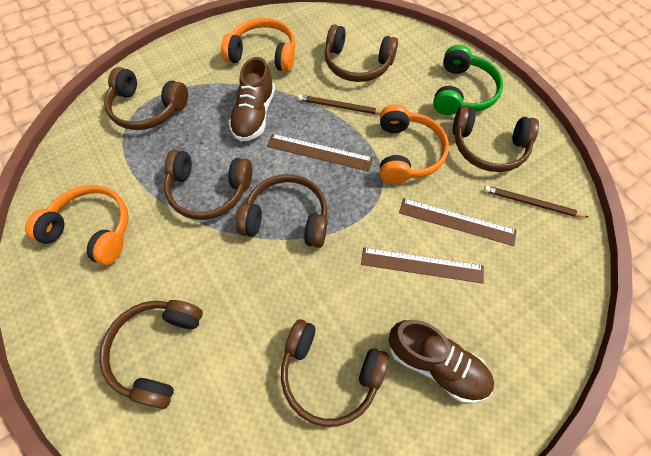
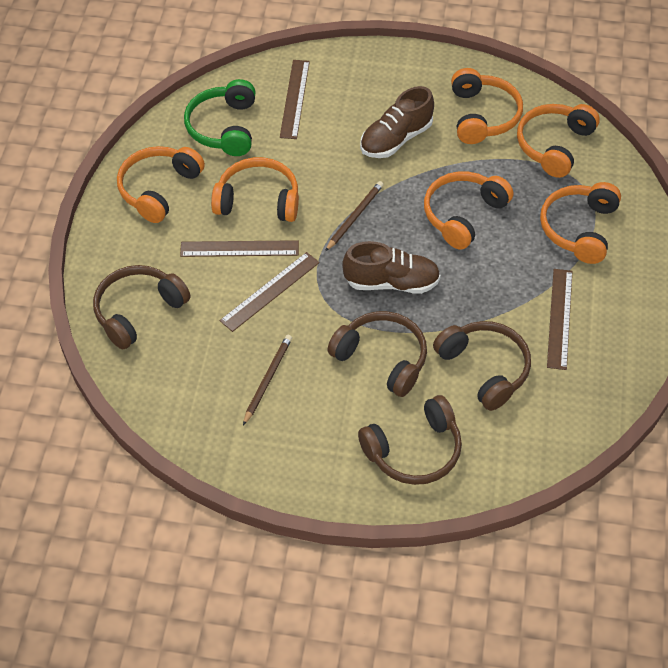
brown headphones: 7 -> 4
brown ruler: 3 -> 4
orange headphones: 3 -> 6

